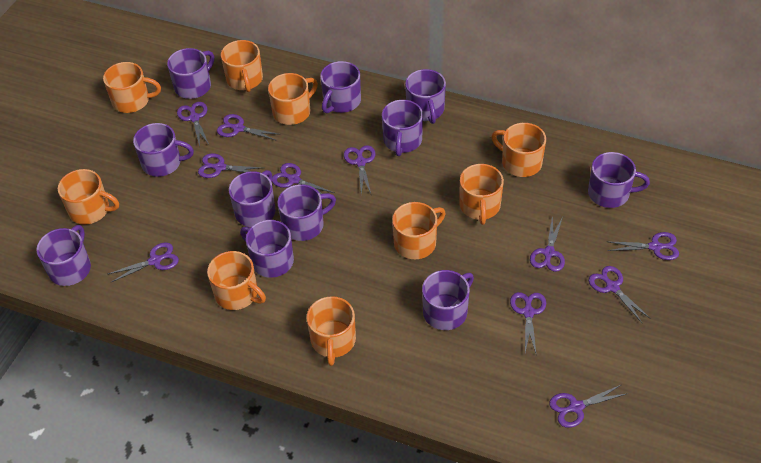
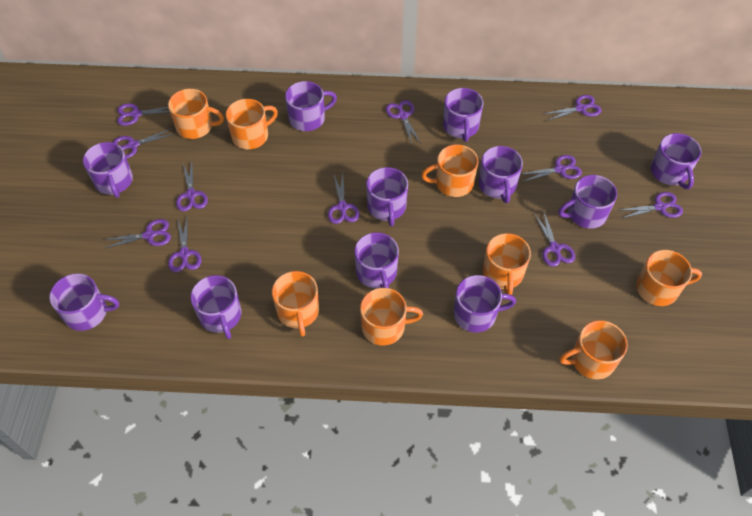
orange mug: 9 -> 8

